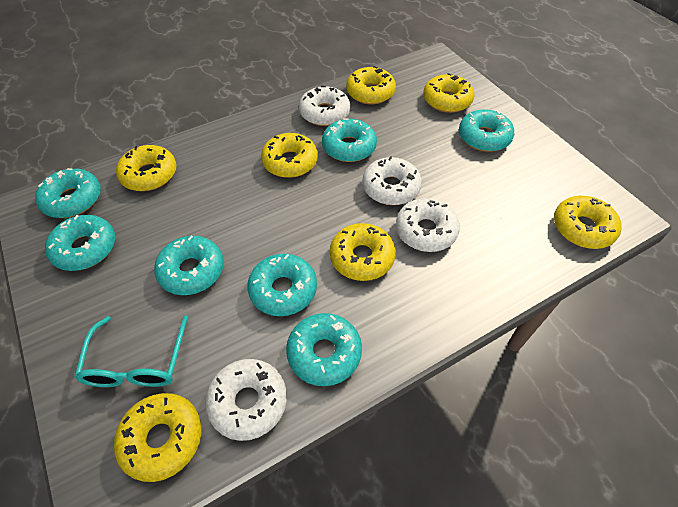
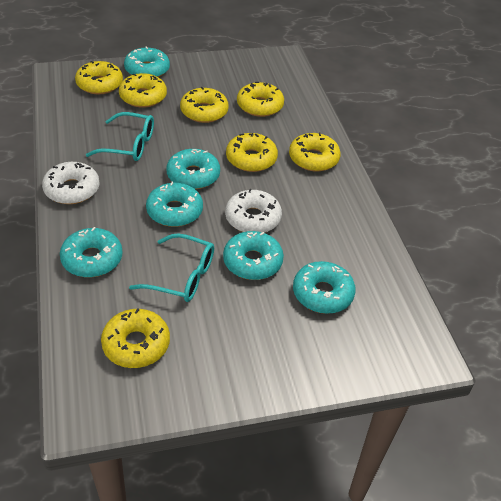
turquoise donut: 7 -> 6
turquoise glasses: 1 -> 2
white donut: 4 -> 2

